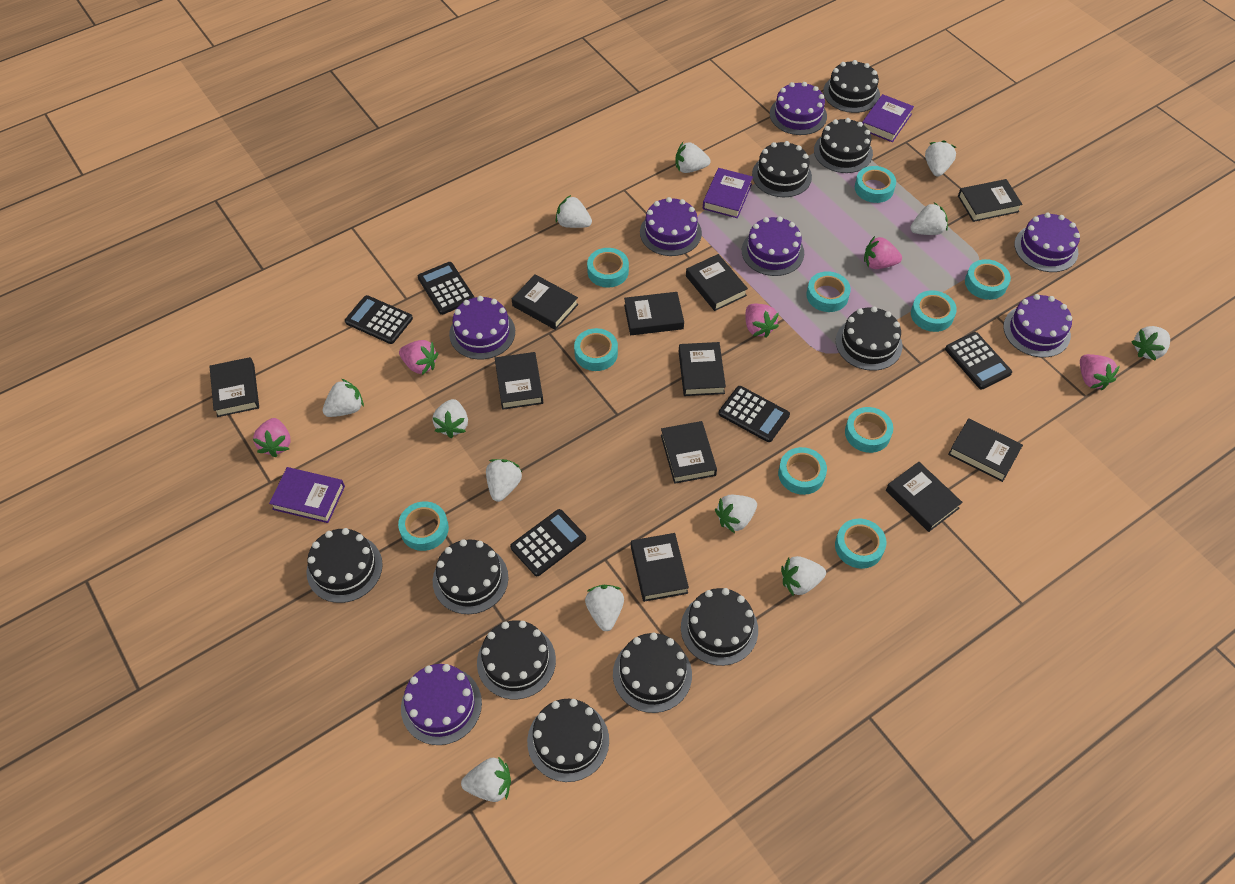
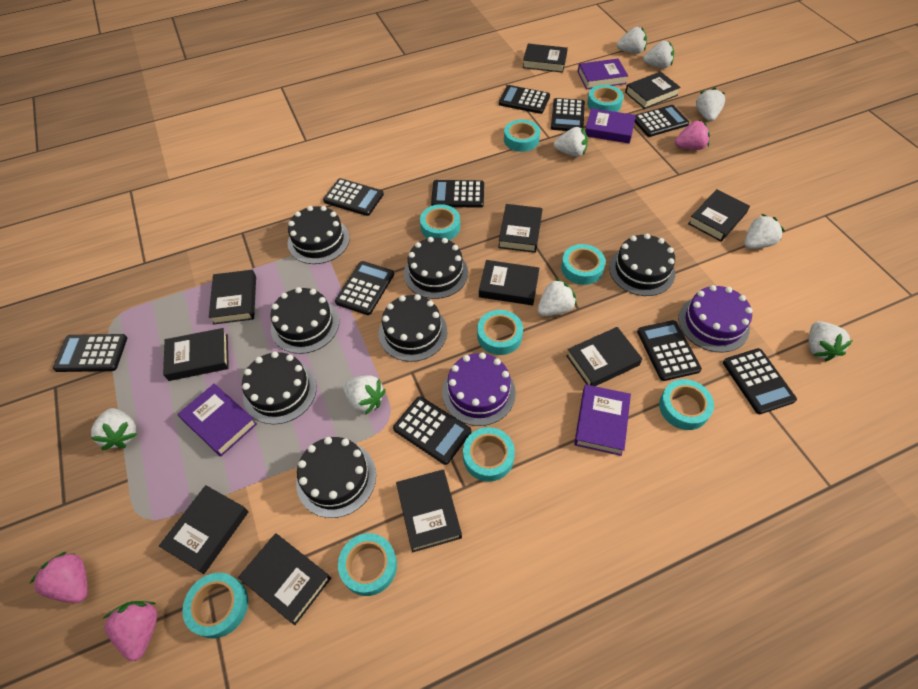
black cake: 10 -> 7
black calculator: 5 -> 10
pink strawberry: 5 -> 3
purple book: 3 -> 4
purple cake: 7 -> 2
turquoise tape: 10 -> 9
white strawberry: 12 -> 9

